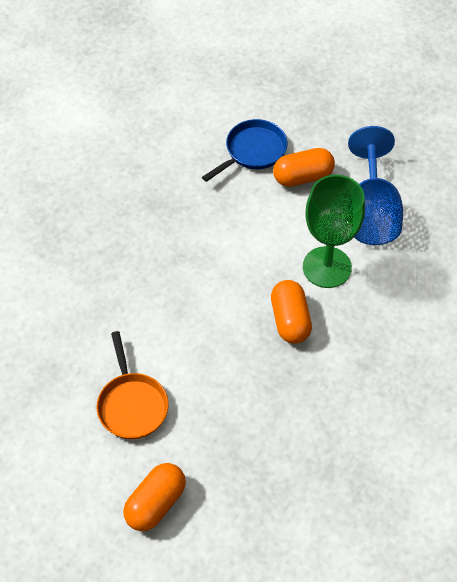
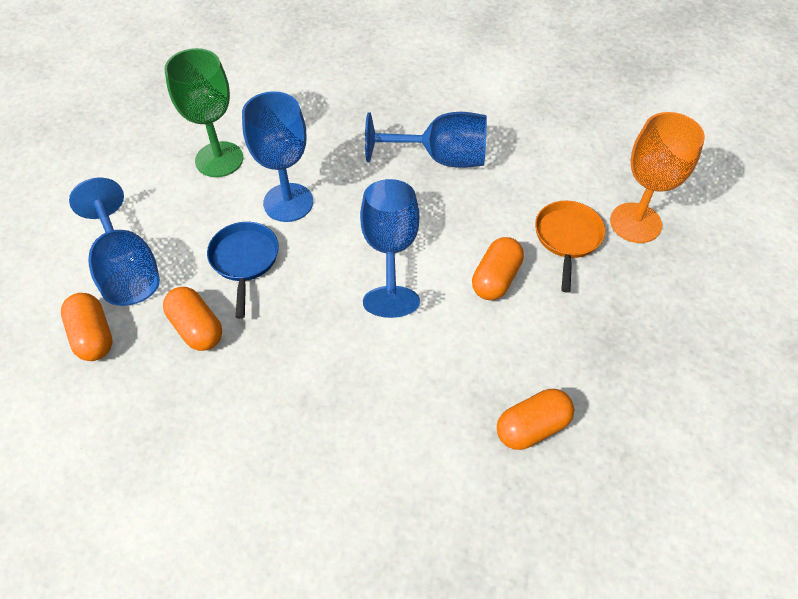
blue goblet: 1 -> 4
orange capsule: 3 -> 4
orange goblet: 0 -> 1

